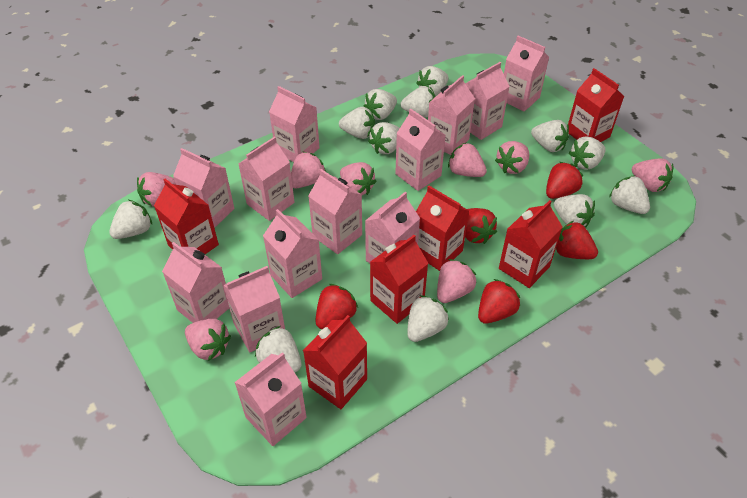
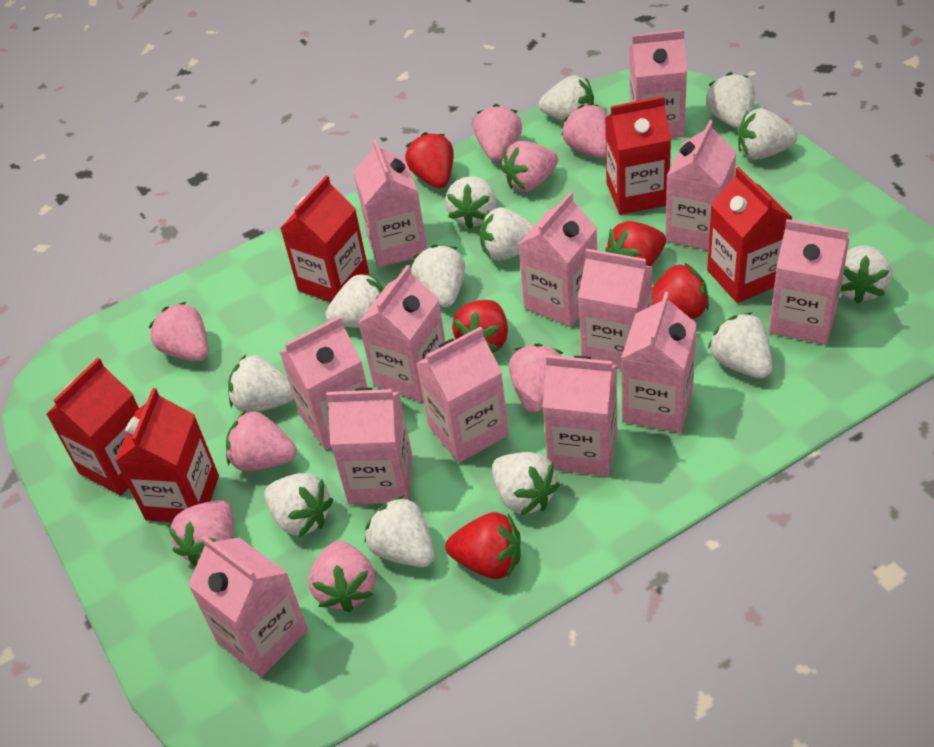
red carton: 6 -> 5
white strawberry: 12 -> 13

